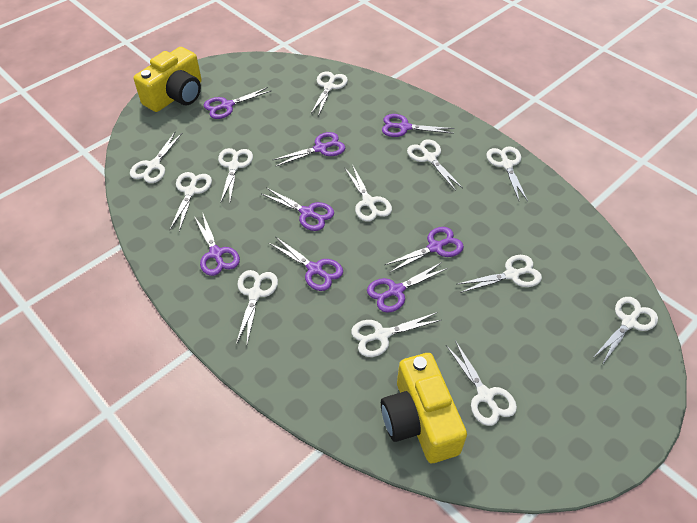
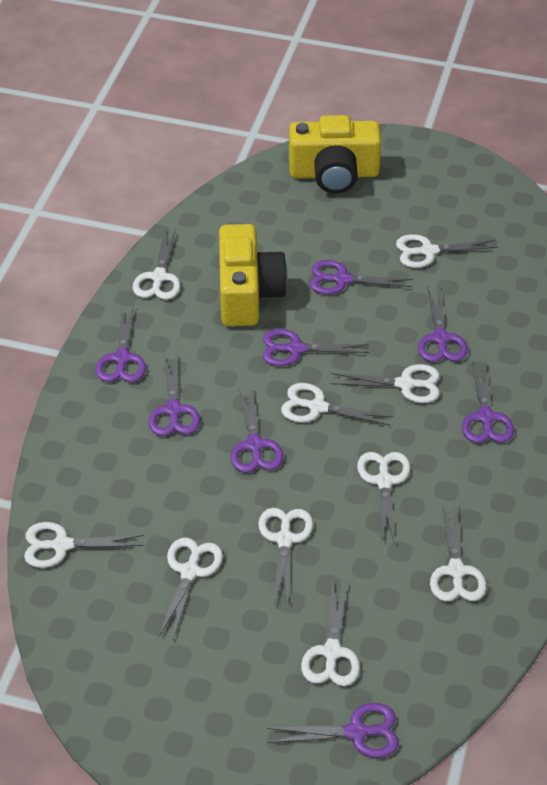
white scissors: 12 -> 10

